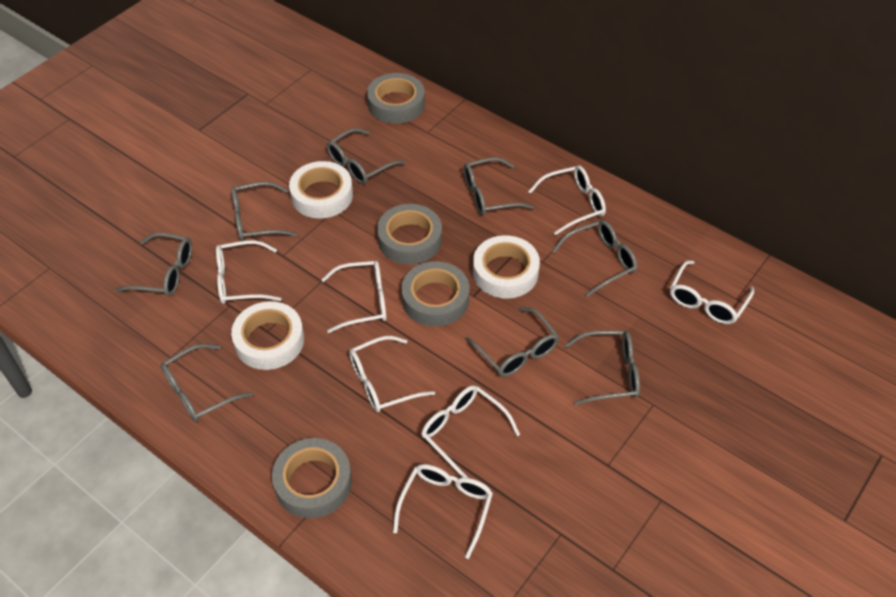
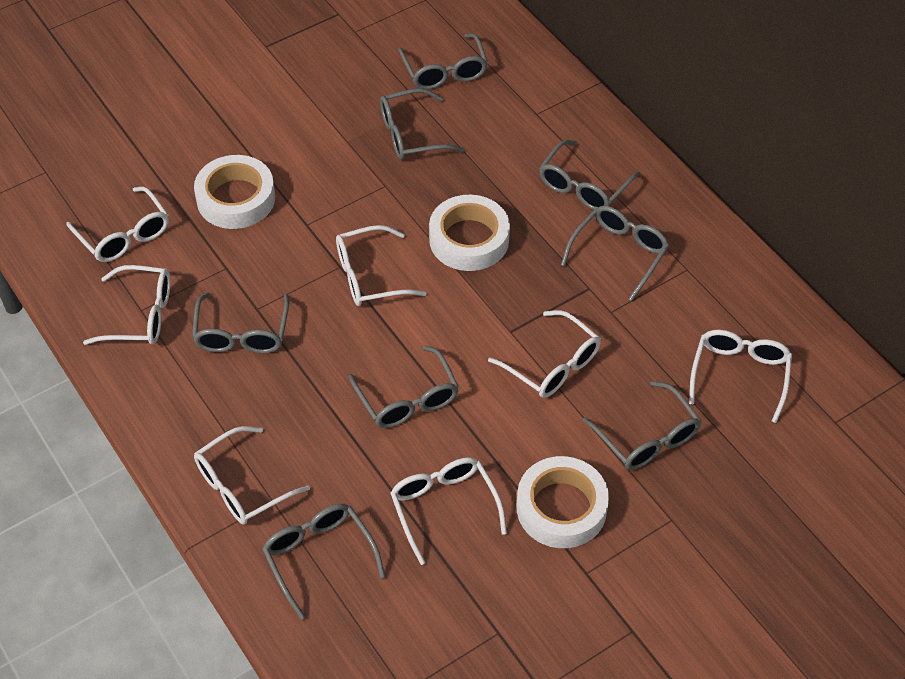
grey tape: 4 -> 0

